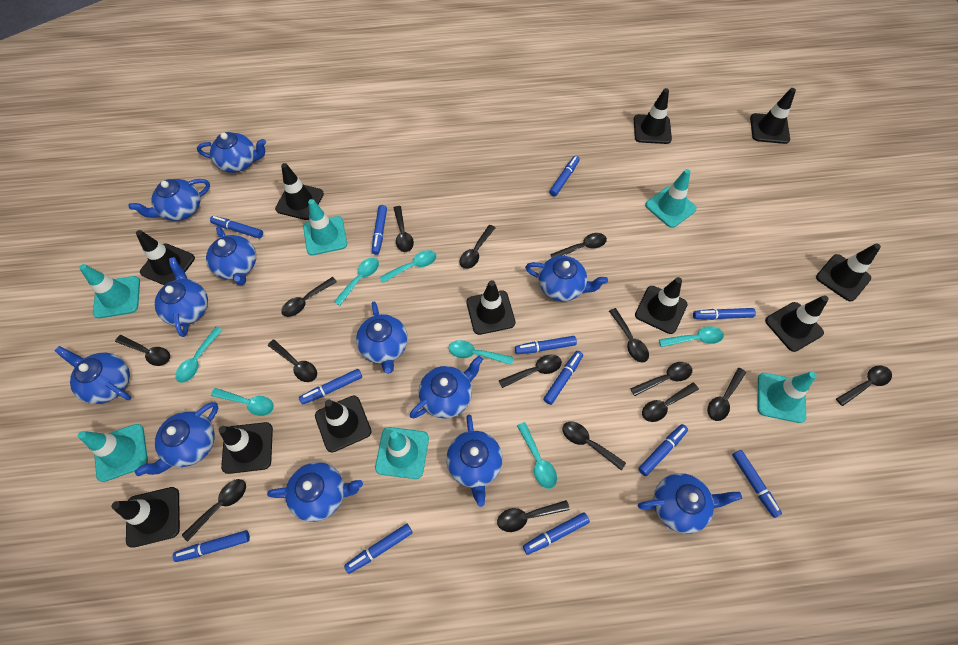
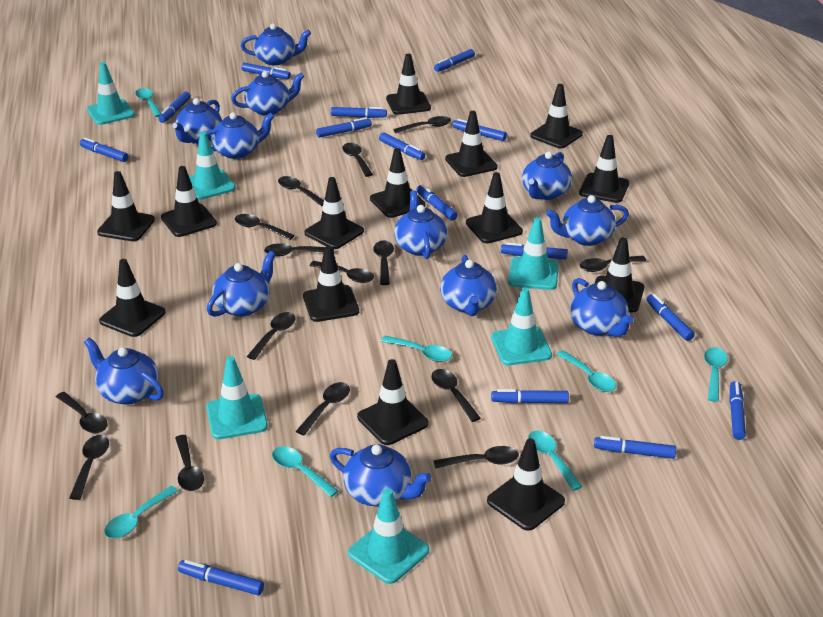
black traffic cone: 11 -> 14
blue marker: 12 -> 15

